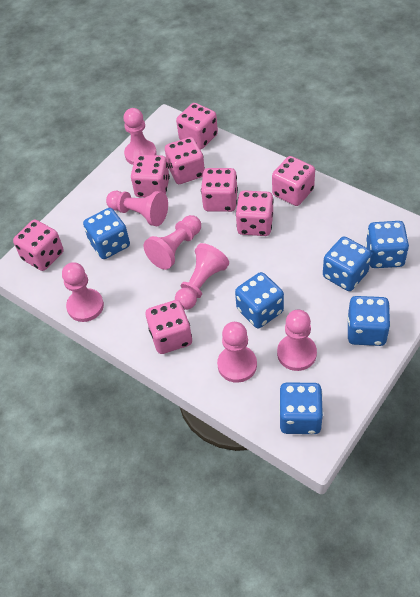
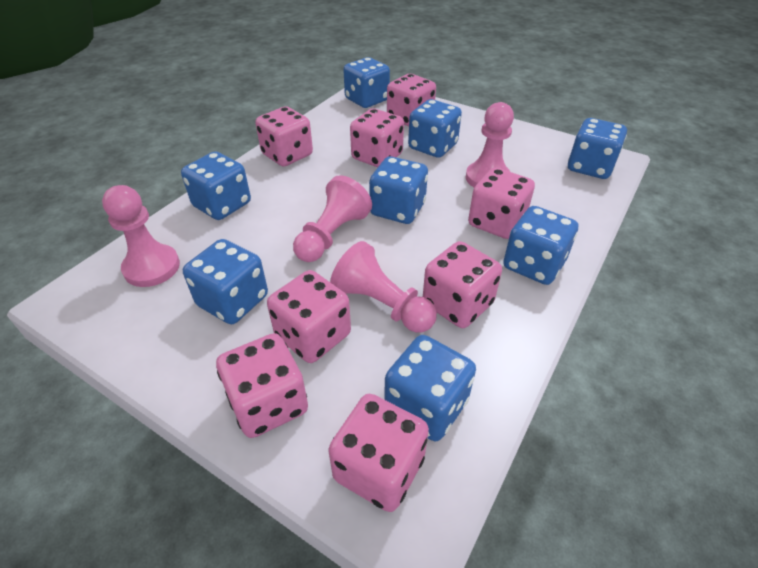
blue dice: 6 -> 8
pink pawn: 7 -> 4

